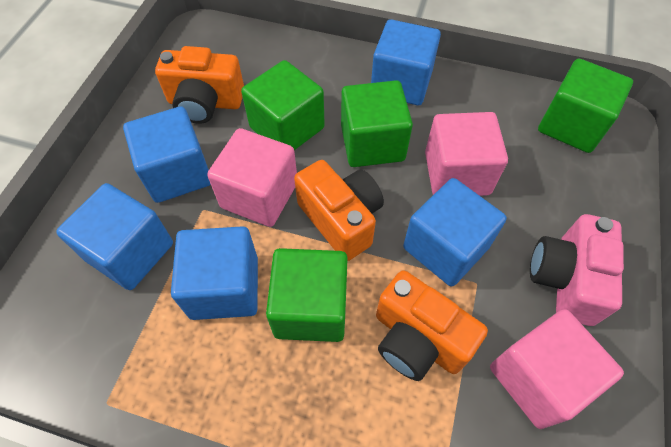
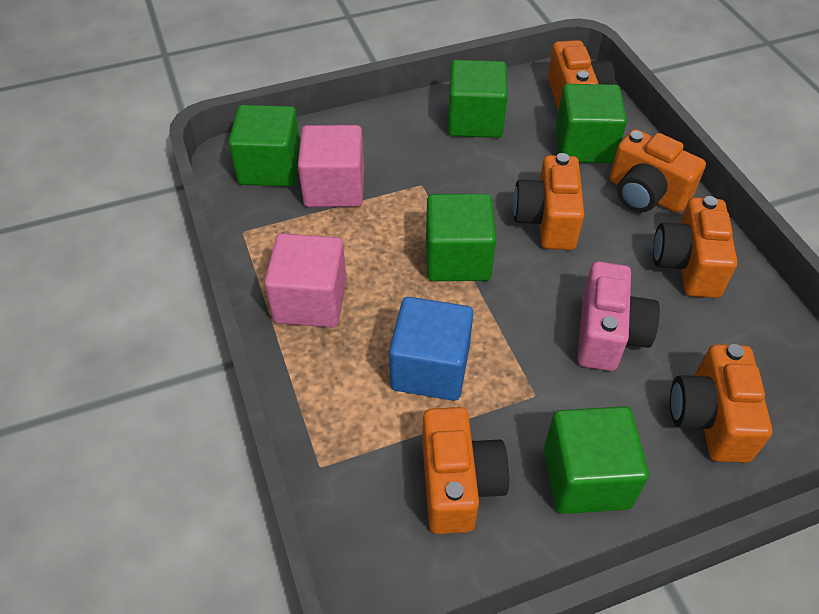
blue cube: 5 -> 1
green cube: 4 -> 5
orange camera: 3 -> 6
pink cube: 3 -> 2

